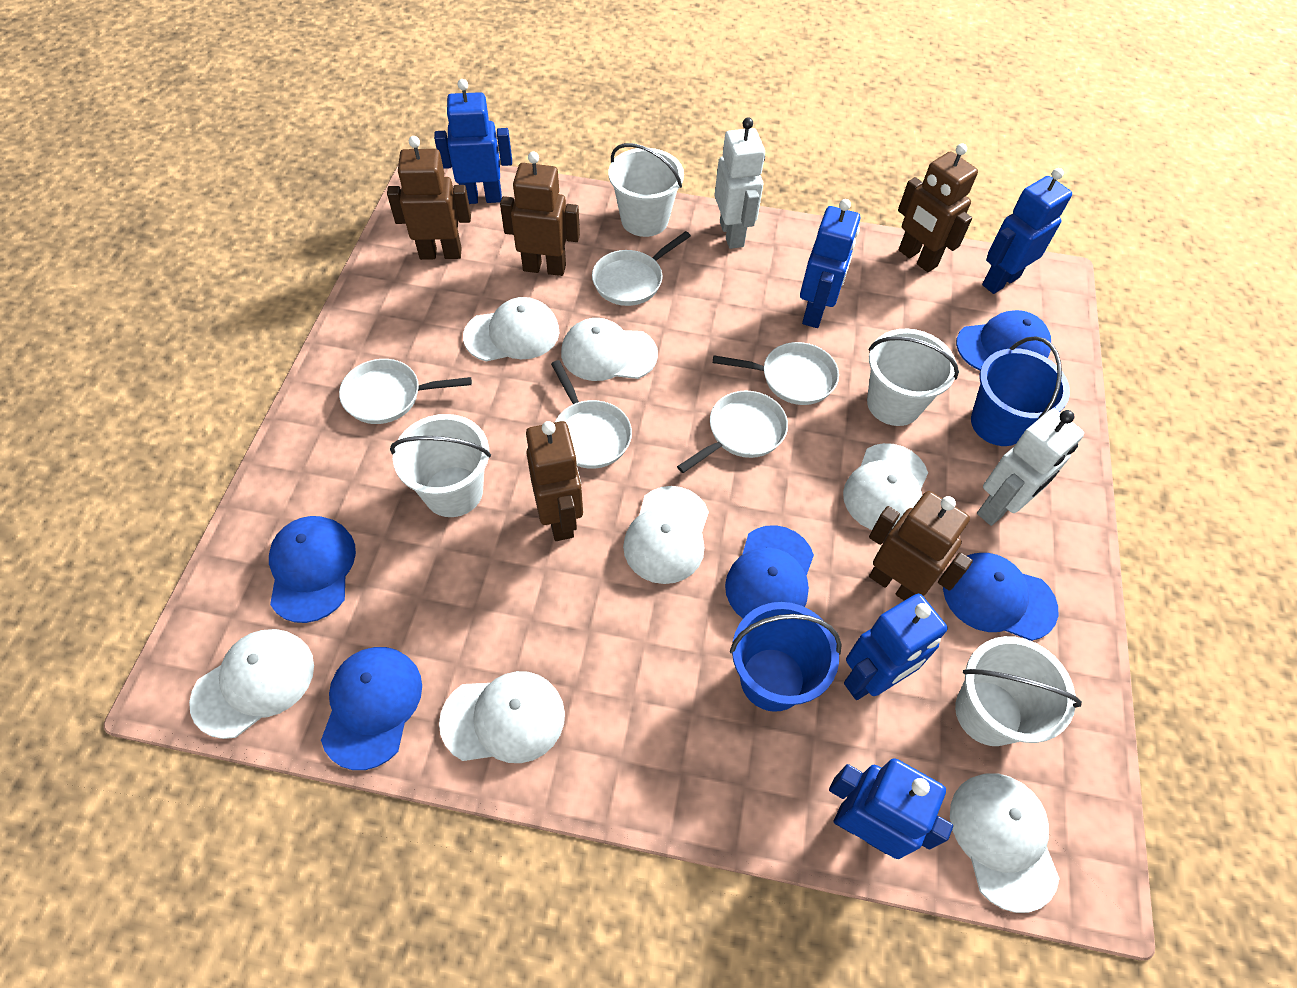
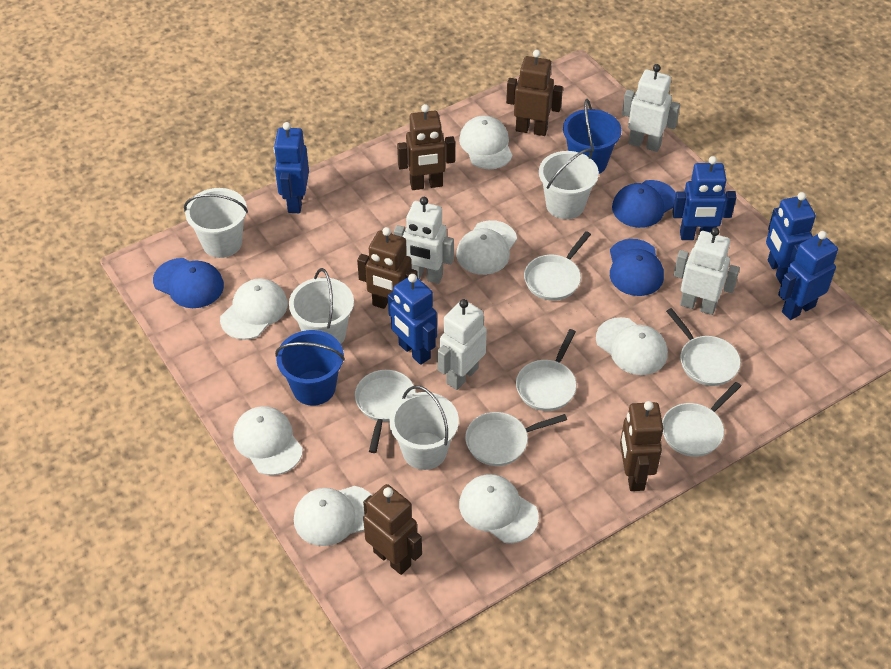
blue cap: 5 -> 3
white pan: 5 -> 6
white robot: 2 -> 4

